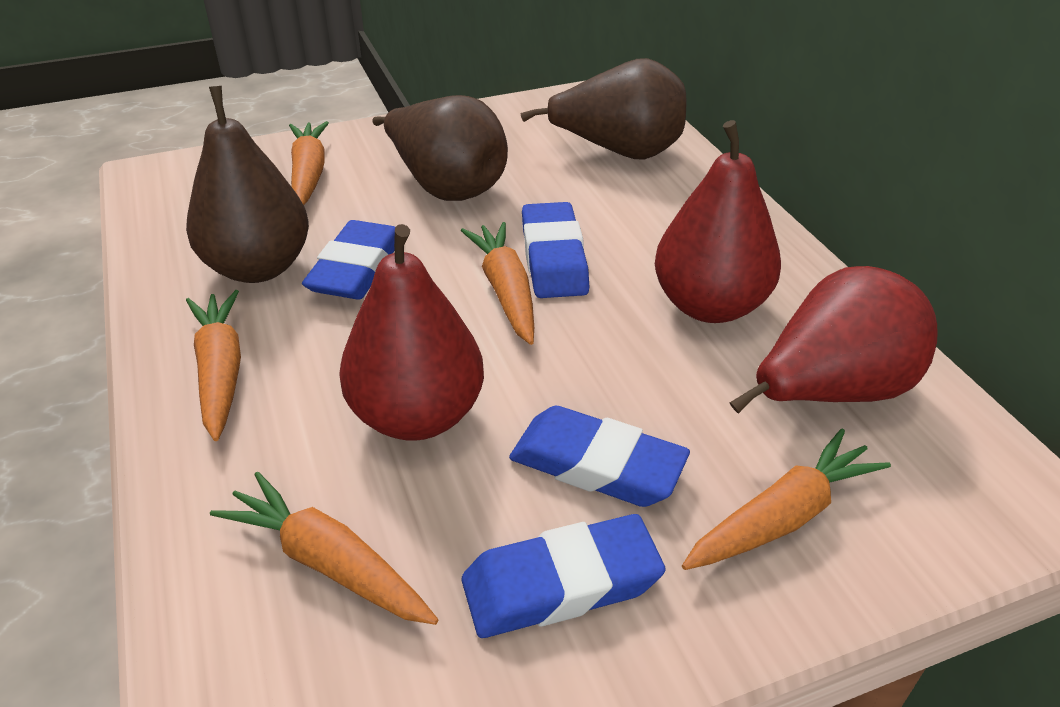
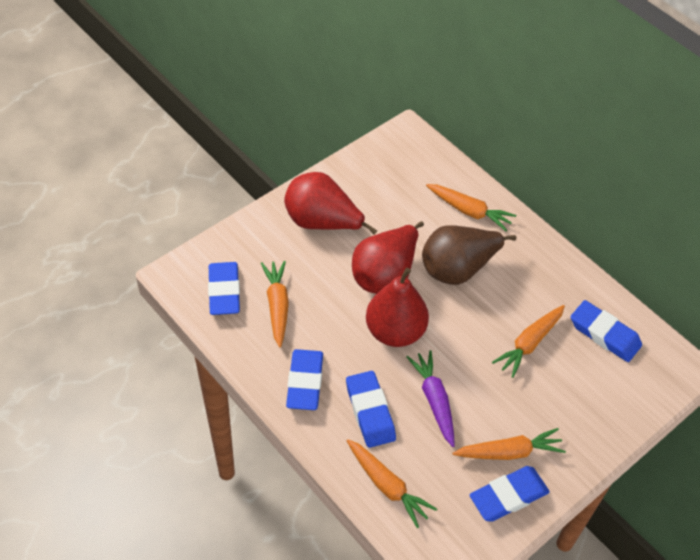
blue eraser: 4 -> 5
brown pear: 3 -> 1
purple carrot: 0 -> 1

